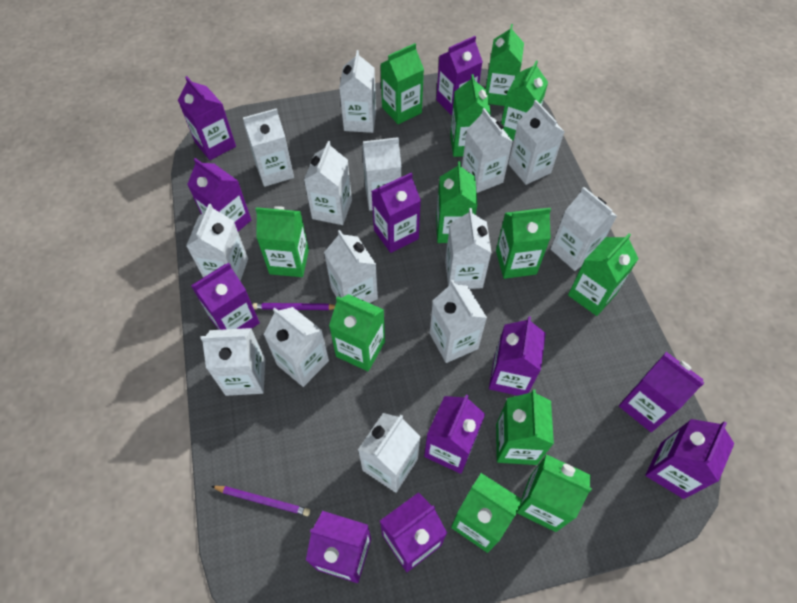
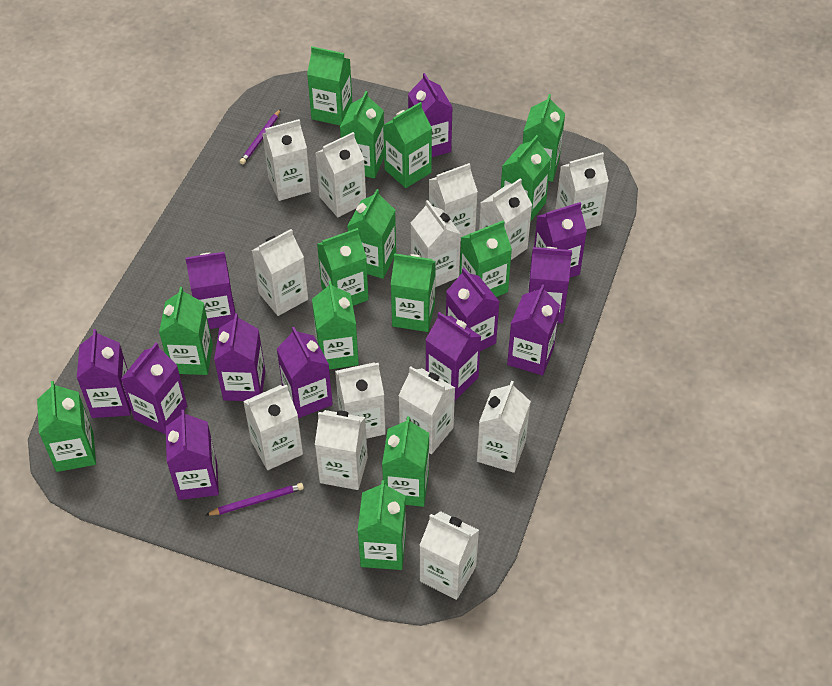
green carton: 12 -> 14
purple carton: 11 -> 12
white carton: 14 -> 13

